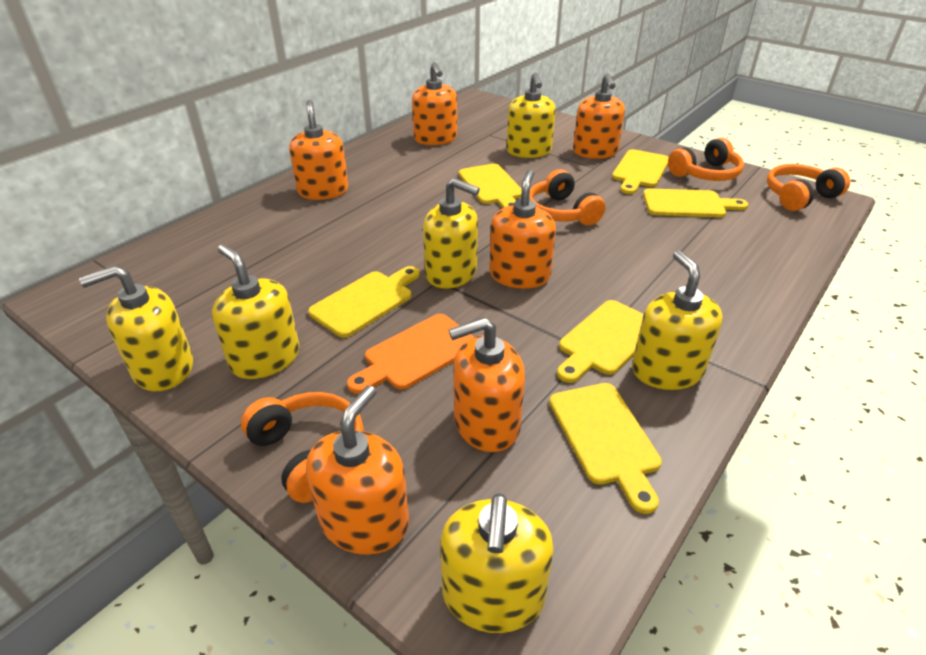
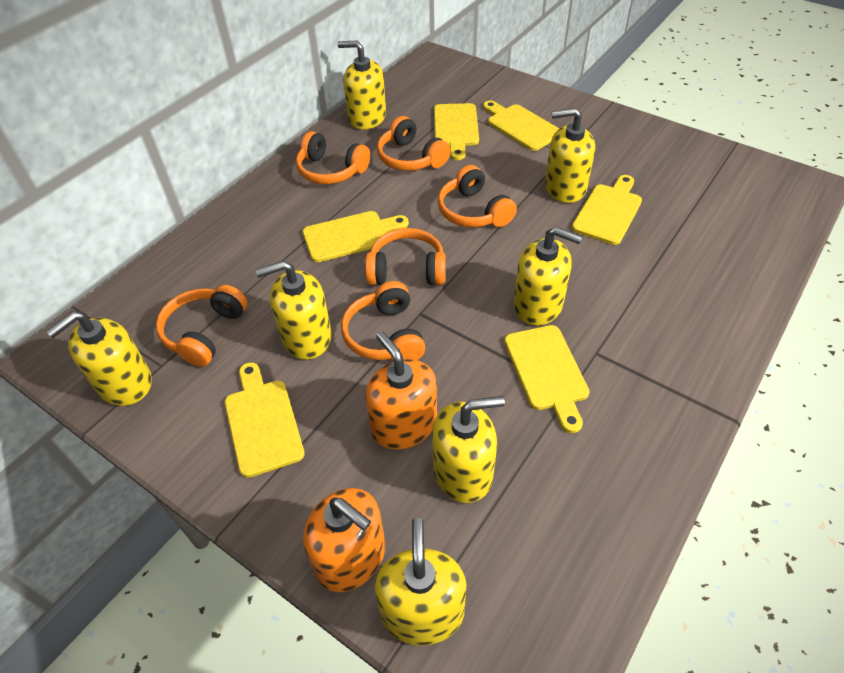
orange cutting board: 1 -> 0
orange headphones: 4 -> 6
orange soap dispenser: 6 -> 2
yellow soap dispenser: 6 -> 7

